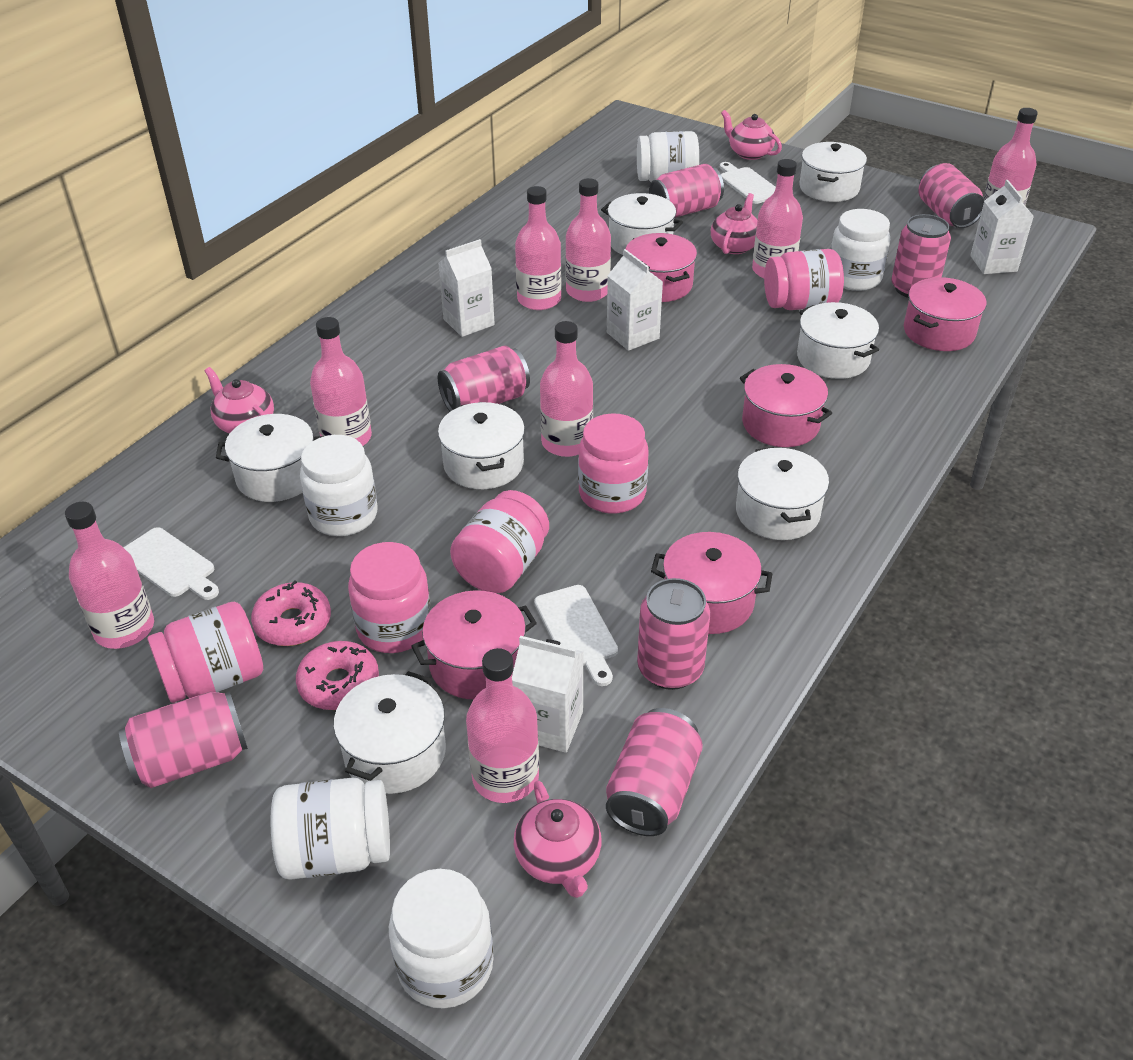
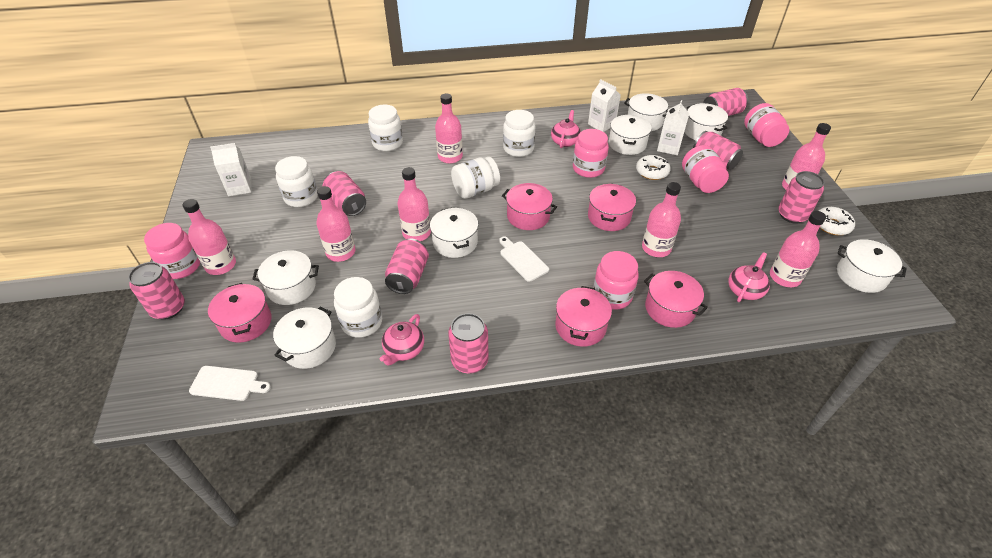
pink bottle: 8 -> 7
pink donut: 2 -> 0
pink teapot: 4 -> 3
white carton: 4 -> 3
white cutting board: 3 -> 2
white donut: 0 -> 2

